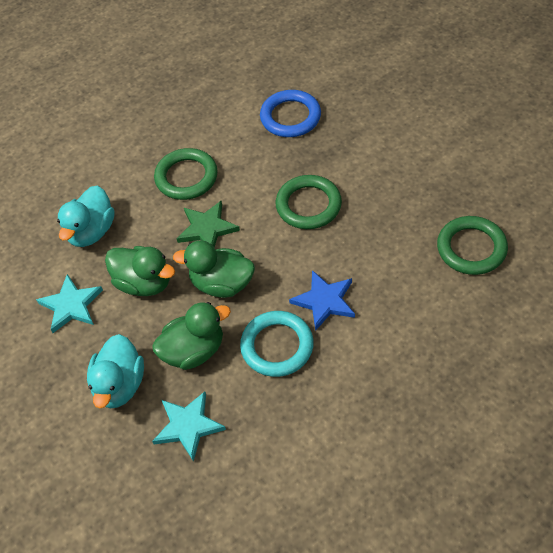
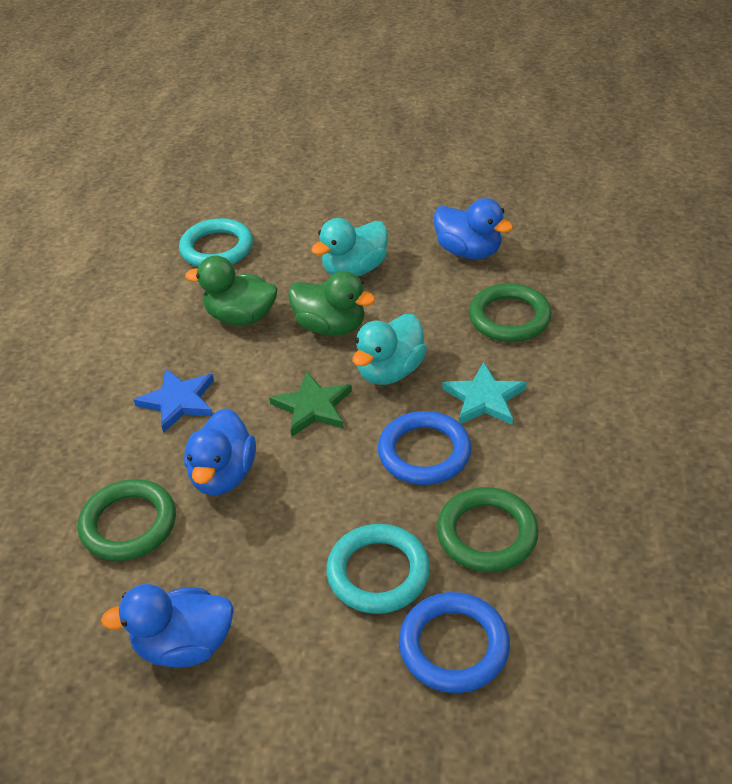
blue duck: 0 -> 3
blue ring: 1 -> 2
green duck: 3 -> 2
turquoise ring: 1 -> 2
turquoise star: 2 -> 1

